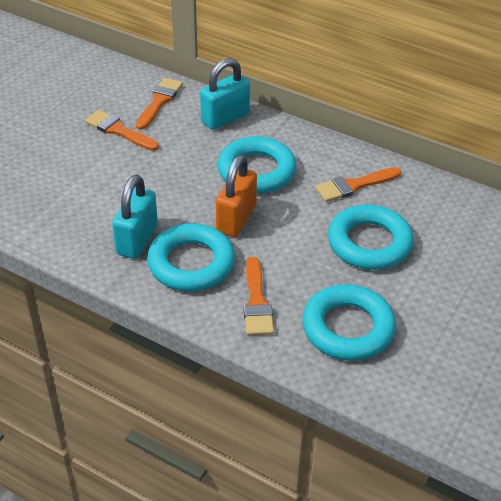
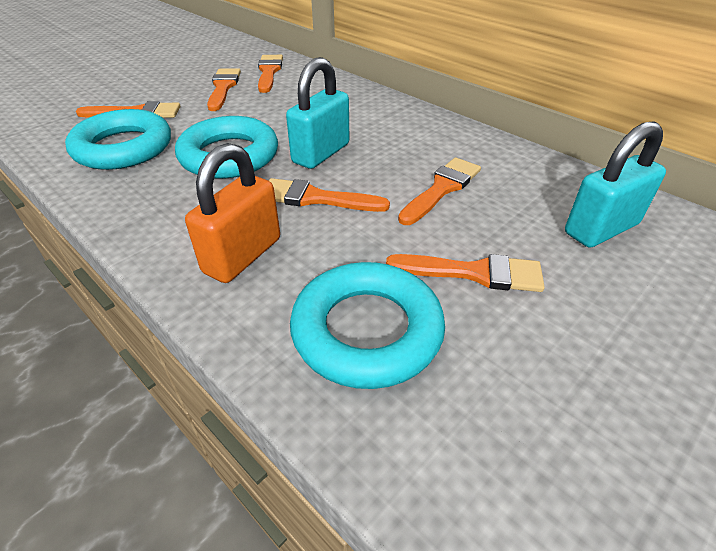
orange brush: 4 -> 6
turquoise ring: 4 -> 3

